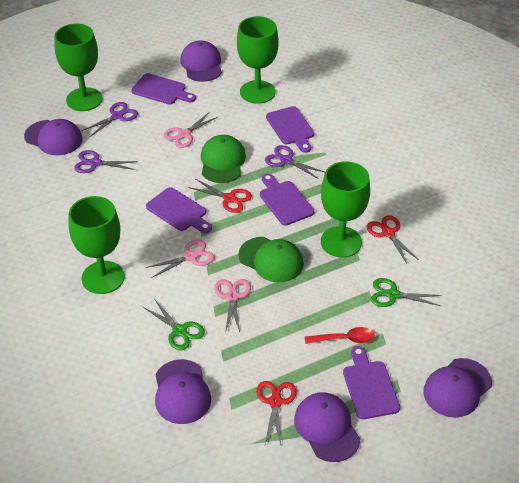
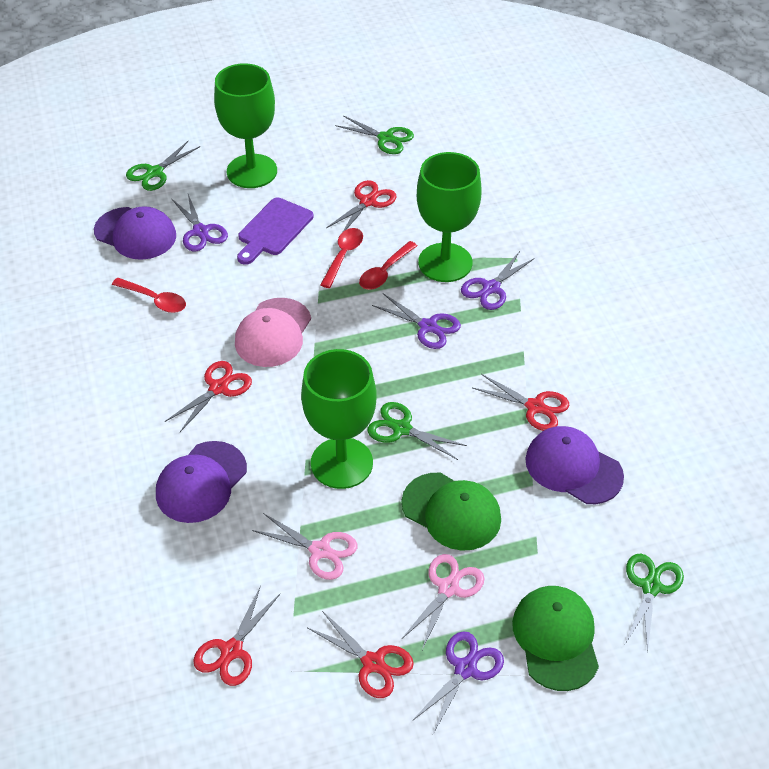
green goblet: 4 -> 3
green scissors: 2 -> 4
pink cap: 0 -> 1
pink scissors: 3 -> 2
purple cap: 5 -> 3
purple cutting board: 5 -> 1
purple scissors: 3 -> 4
red scissors: 3 -> 5
red spoon: 1 -> 3

